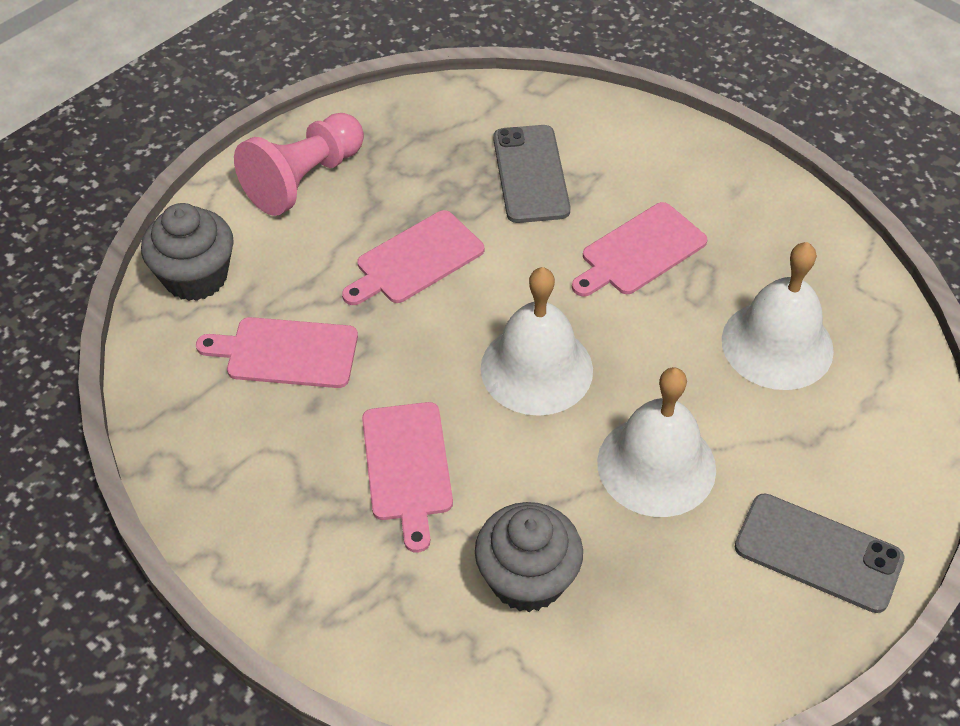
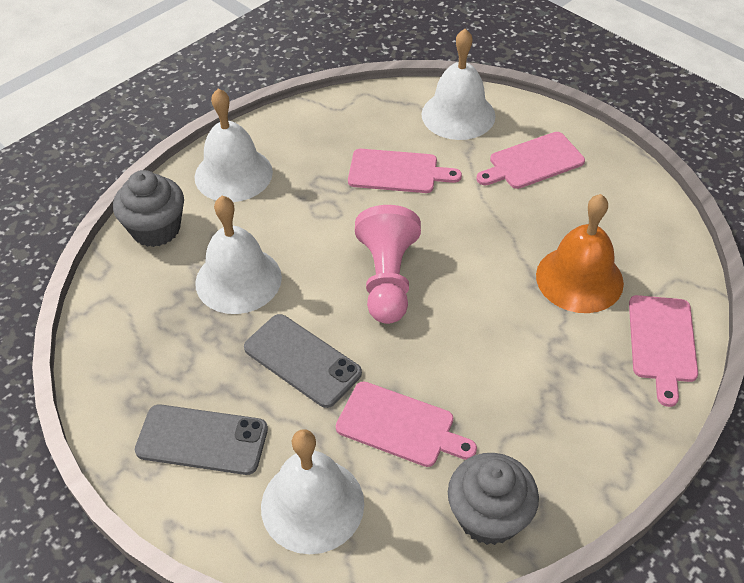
orange bell: 0 -> 1
white bell: 3 -> 4

